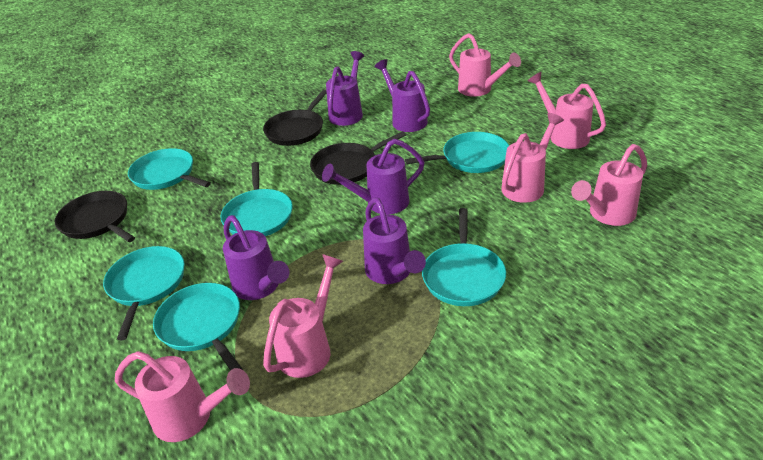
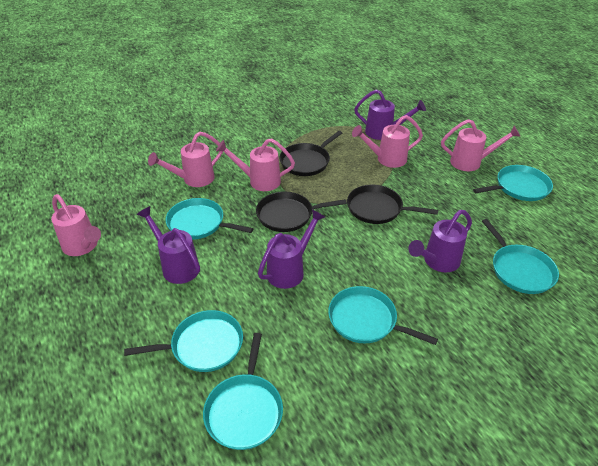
pink watering can: 6 -> 5
purple watering can: 5 -> 4

